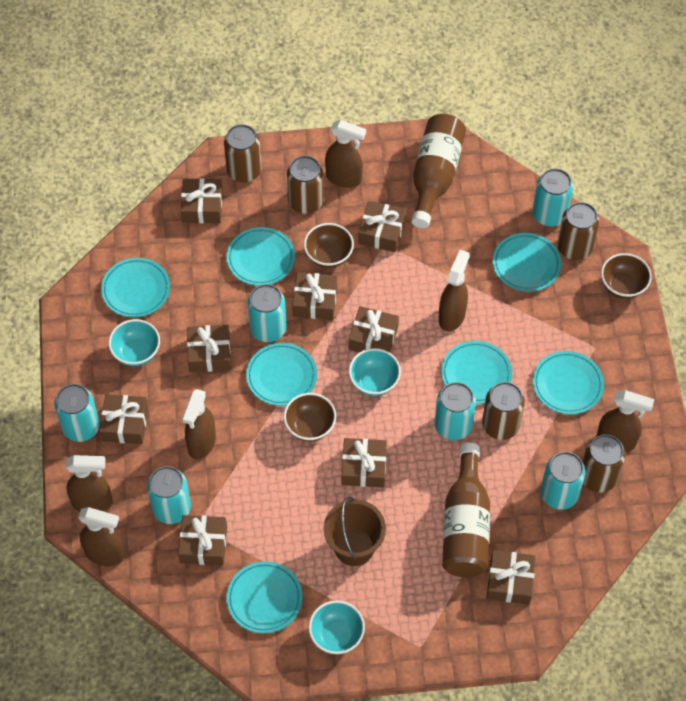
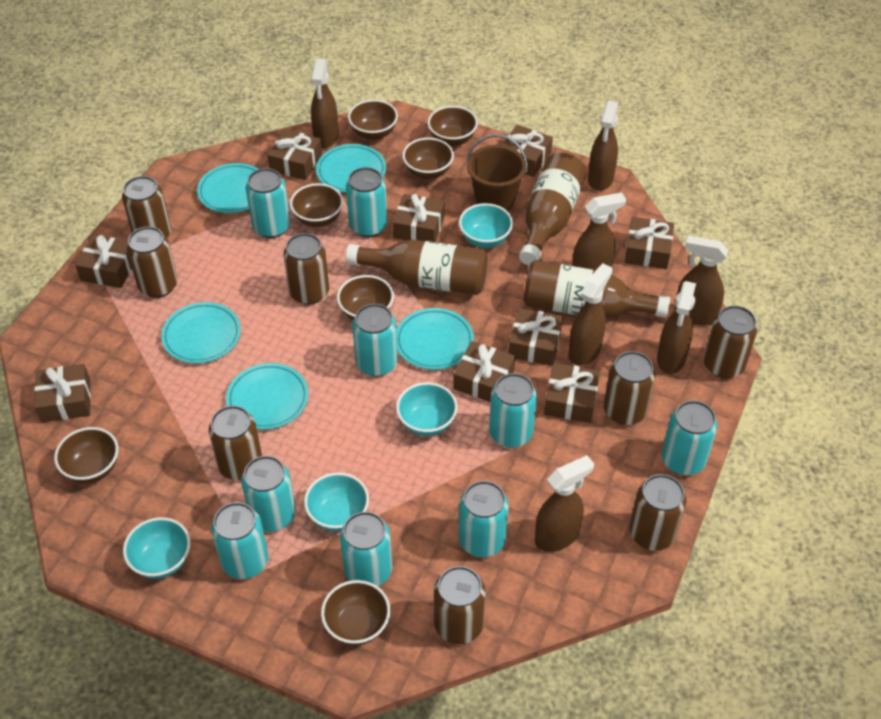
brown bottle: 2 -> 3
brown bowl: 3 -> 7
brown can: 5 -> 8
brown spray bottle: 6 -> 7
turquoise bowl: 3 -> 4
turquoise can: 6 -> 9
turquoise plate: 7 -> 5

